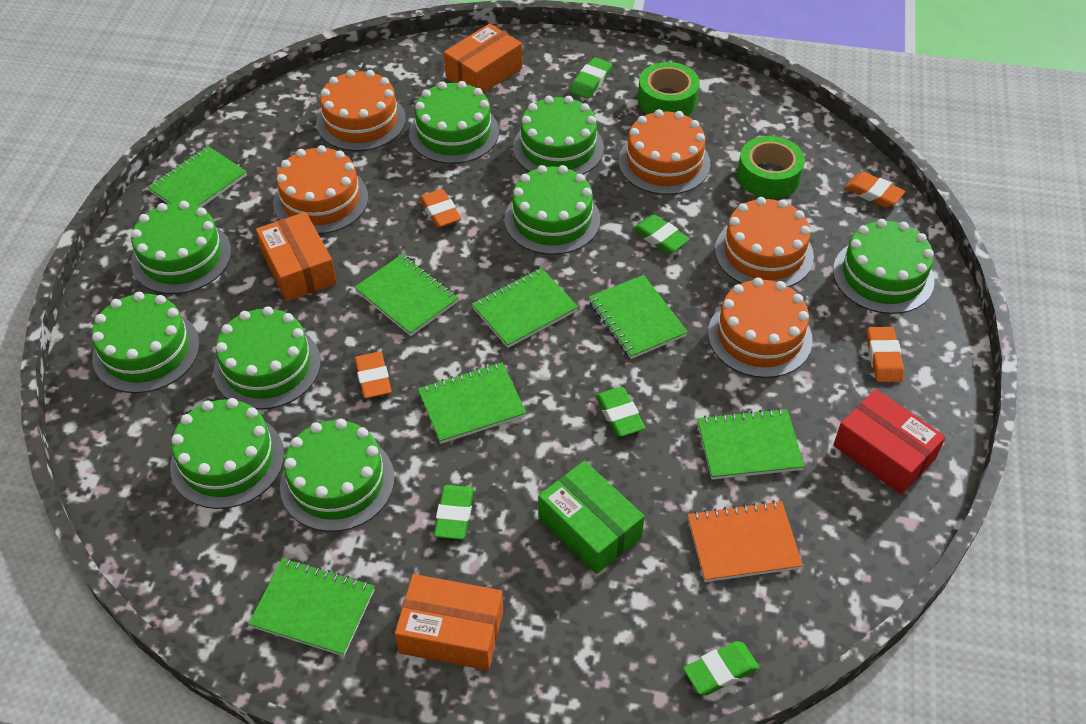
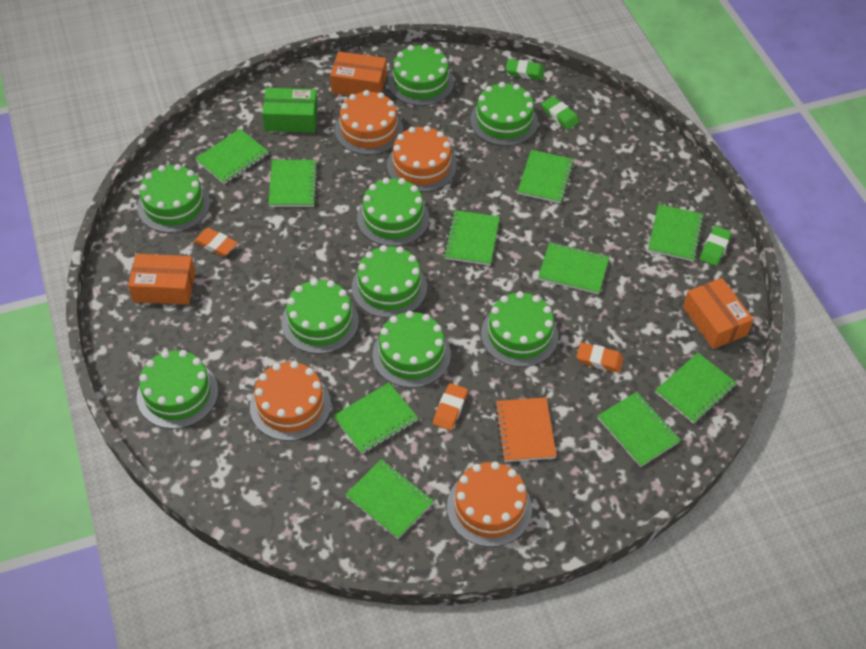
green eraser: 5 -> 3
green notebook: 7 -> 10
green tape: 2 -> 0
orange cake: 5 -> 4
orange eraser: 4 -> 3
red box: 1 -> 0

